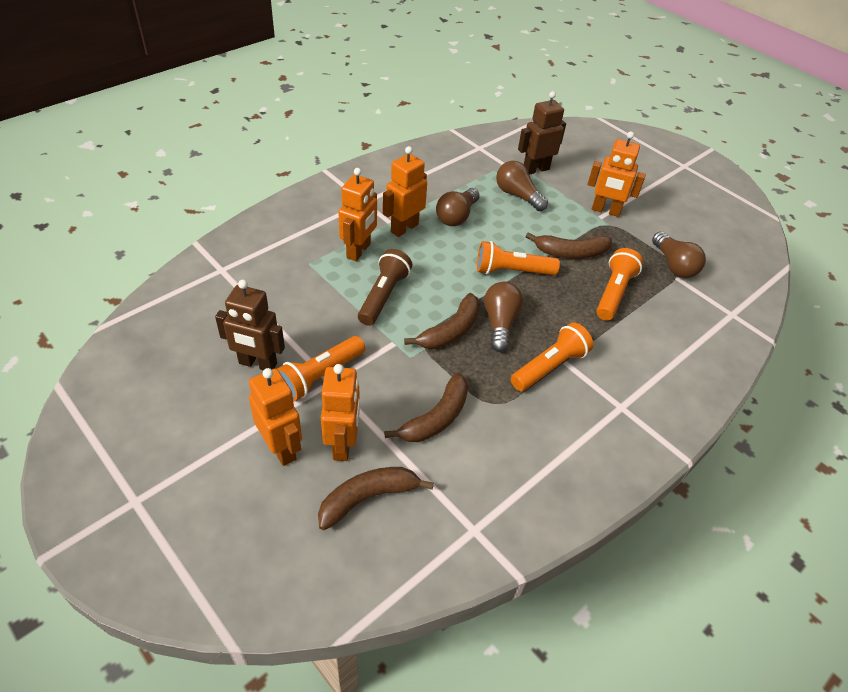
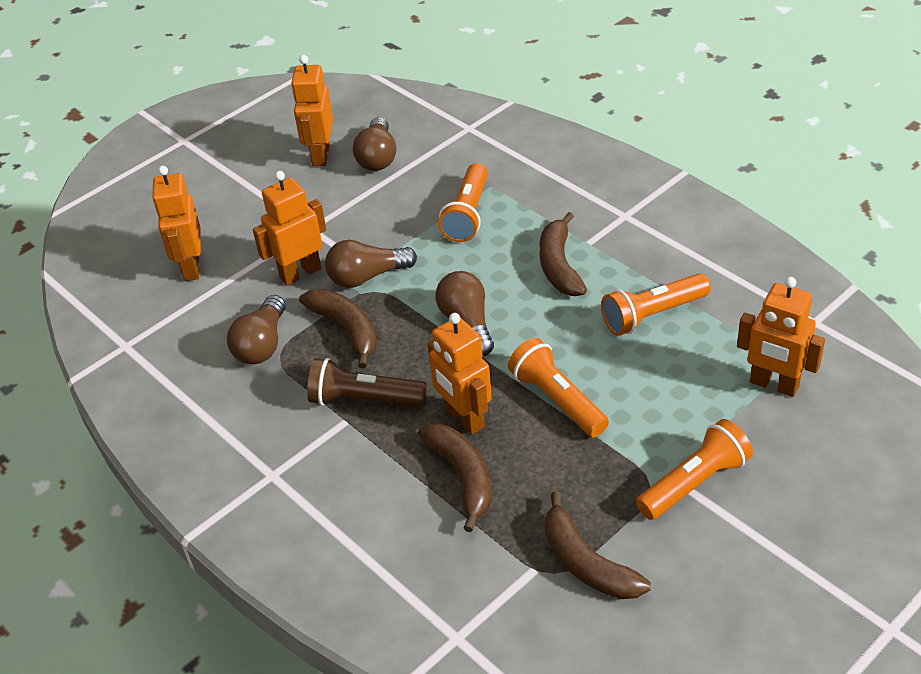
brown robot: 2 -> 0

